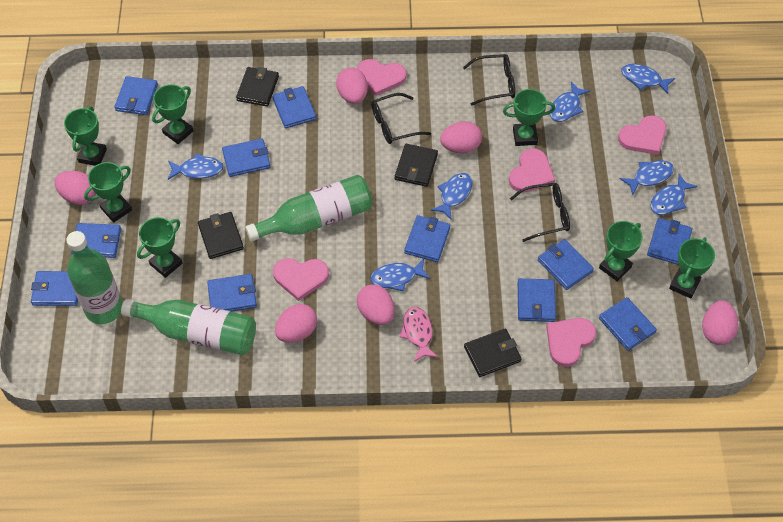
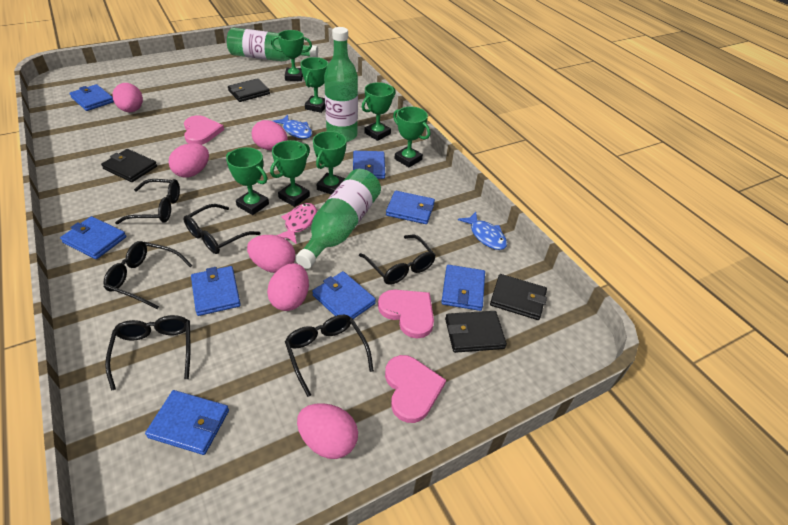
black glasses: 3 -> 6
blue fish: 7 -> 2
blue wallet: 11 -> 8
pink heart: 5 -> 3

